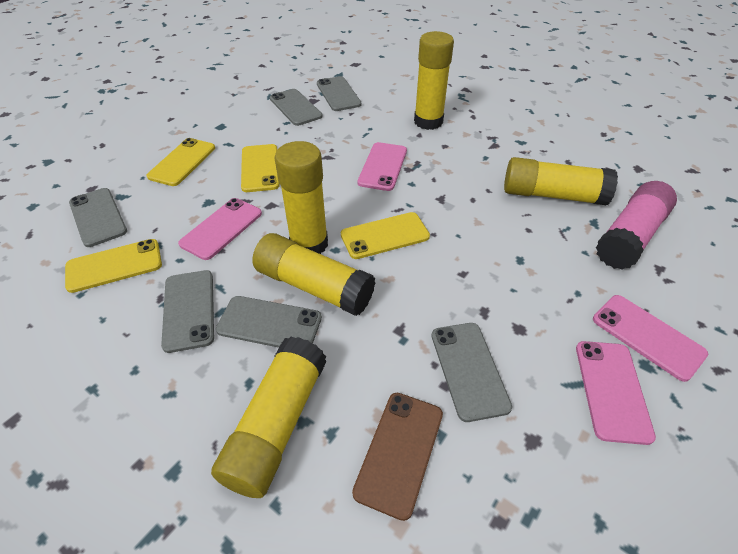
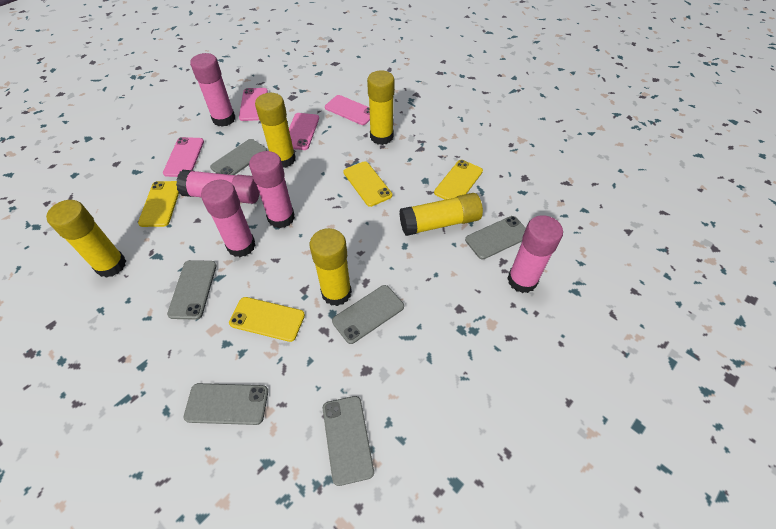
brown phone: 1 -> 0
pink glue stick: 1 -> 5

